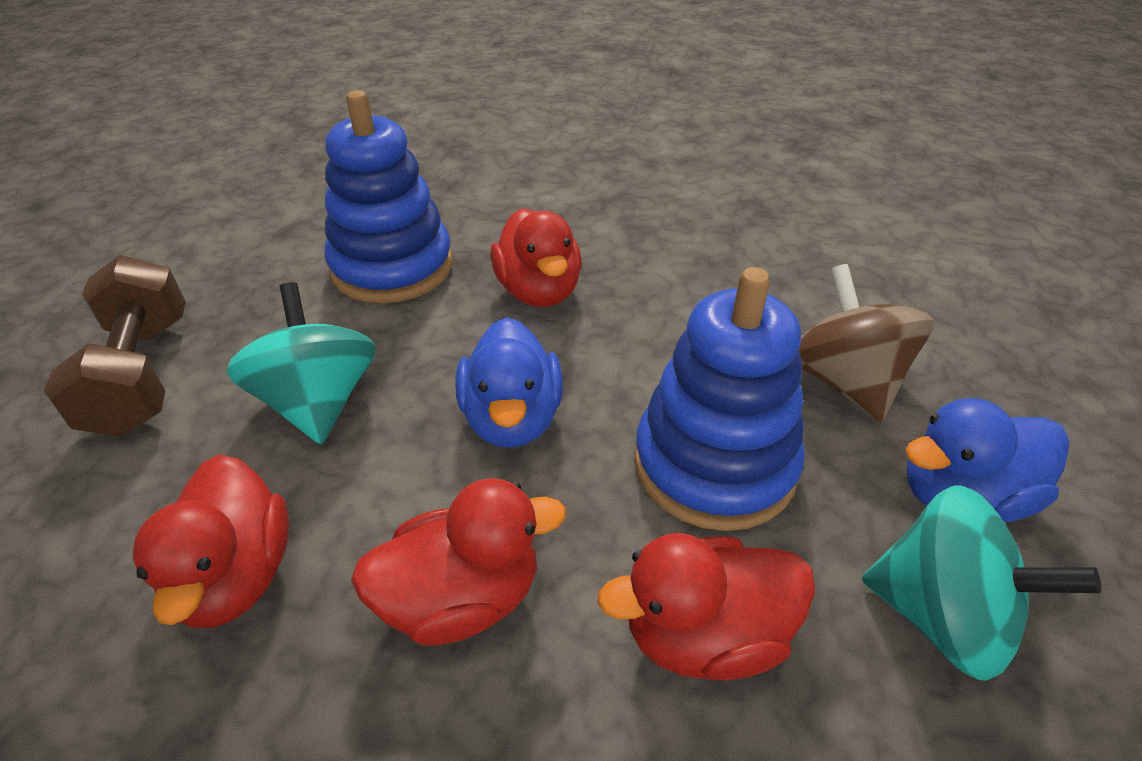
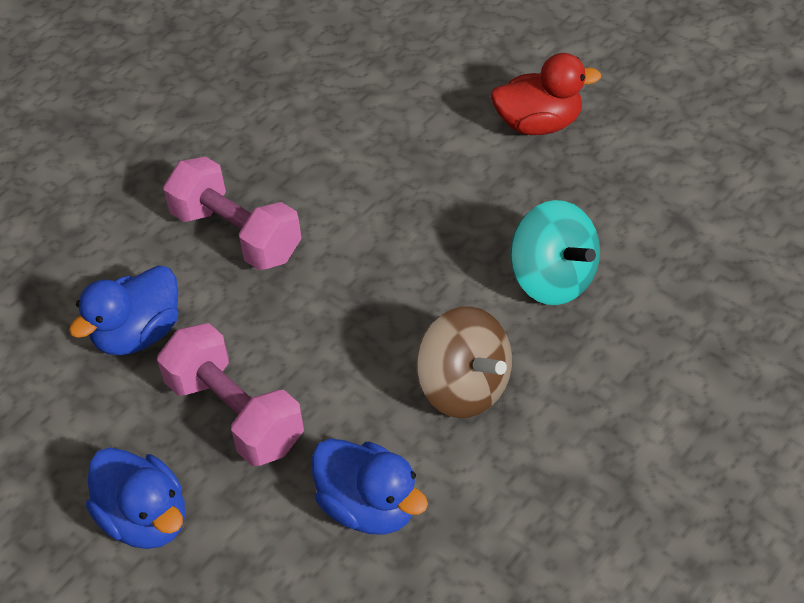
blue duck: 2 -> 3
blue stacking toy: 2 -> 0
brown dumbbell: 1 -> 0
pink dumbbell: 0 -> 2
red duck: 4 -> 1
turquoise spinning top: 2 -> 1

